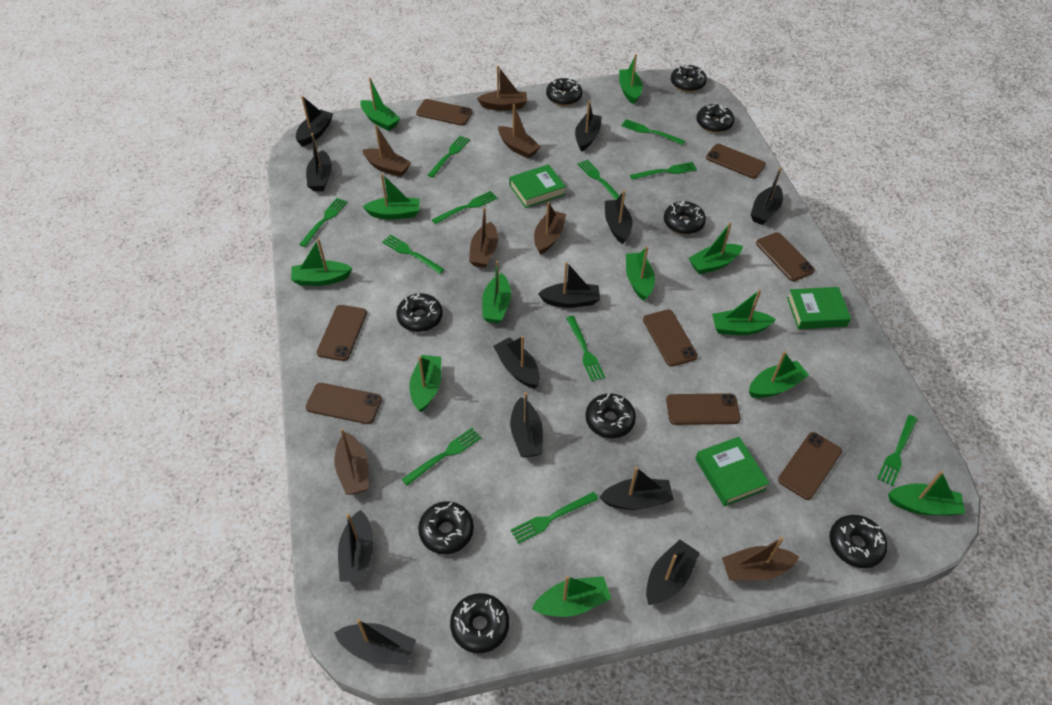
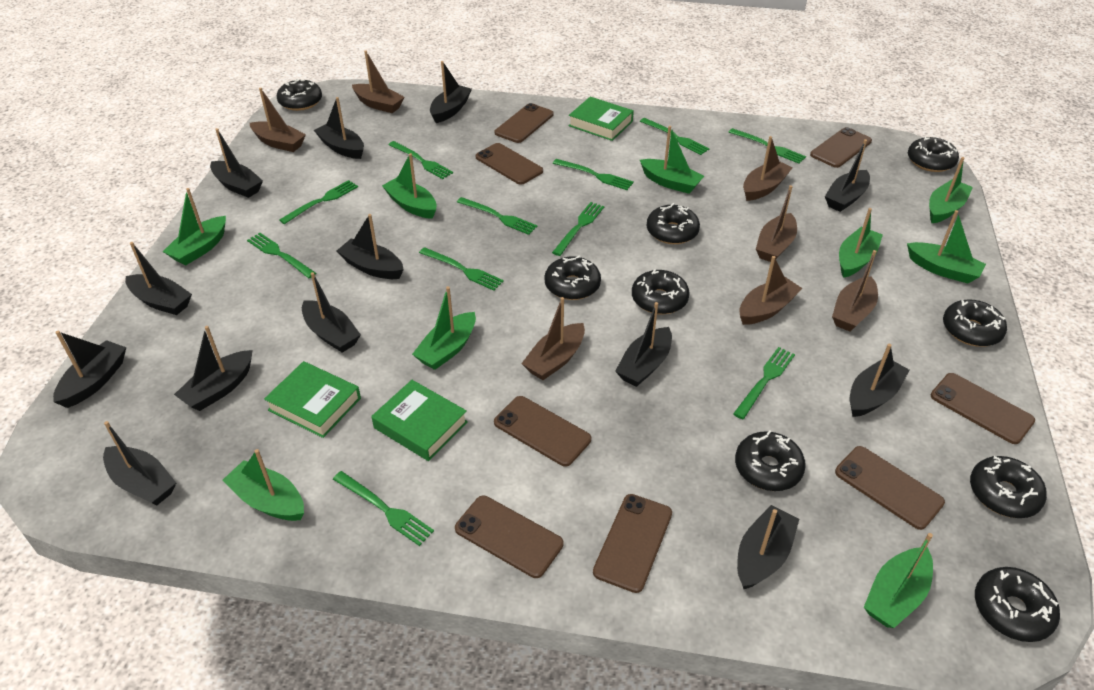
black boat: 12 -> 13
green boat: 12 -> 9

